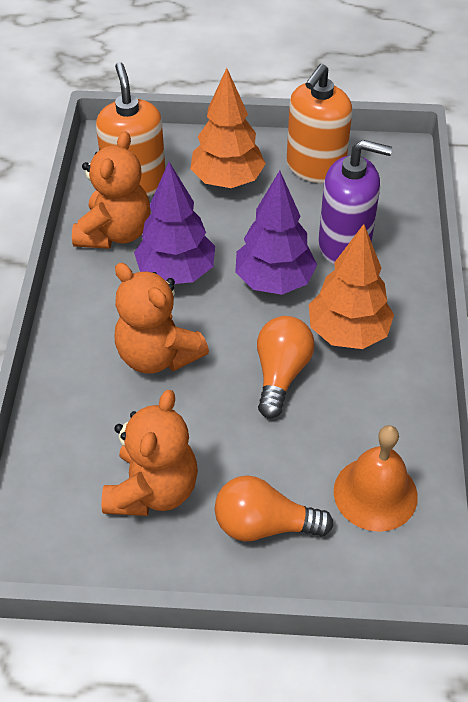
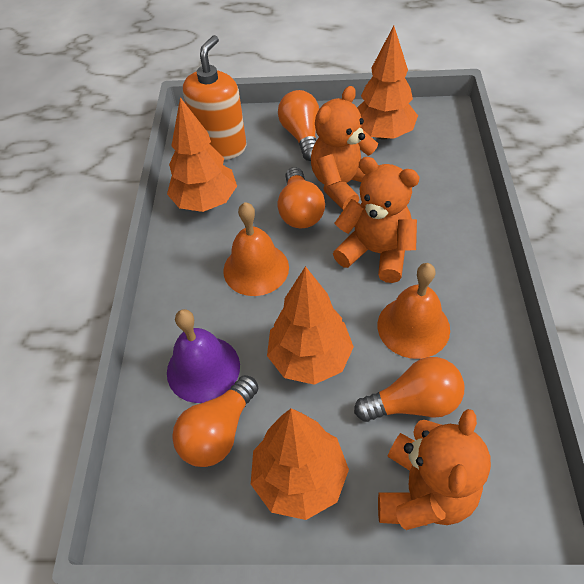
orange bell: 1 -> 2
orange light bulb: 2 -> 4
orange soap dispenser: 2 -> 1
orange tree: 2 -> 4
purple bell: 0 -> 1
purple soap dispenser: 1 -> 0
purple tree: 2 -> 0

